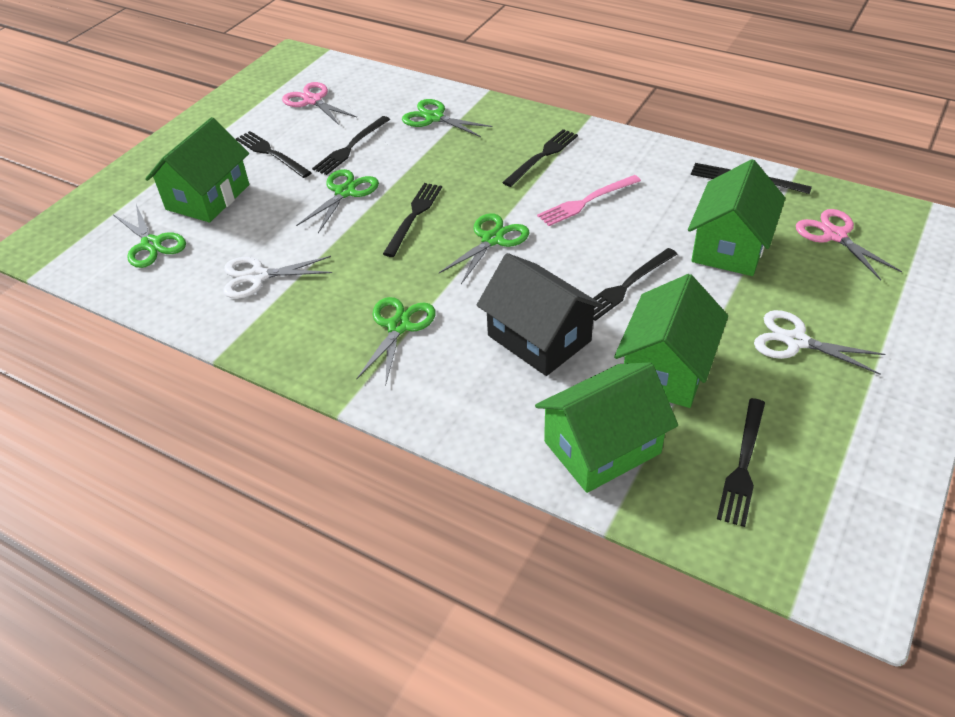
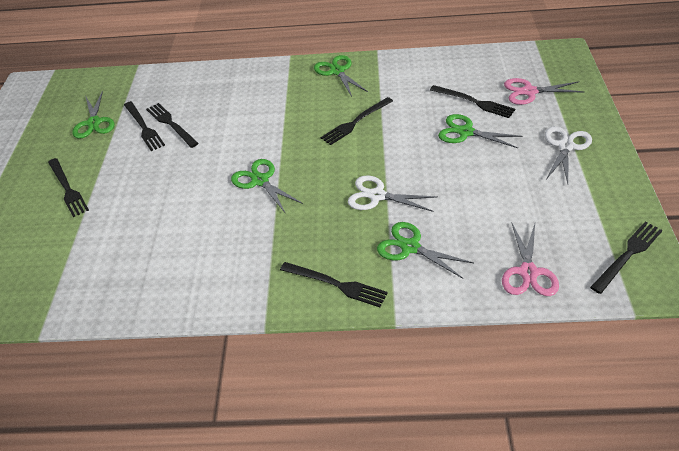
black house: 1 -> 0
green house: 4 -> 0
pink fork: 1 -> 0

